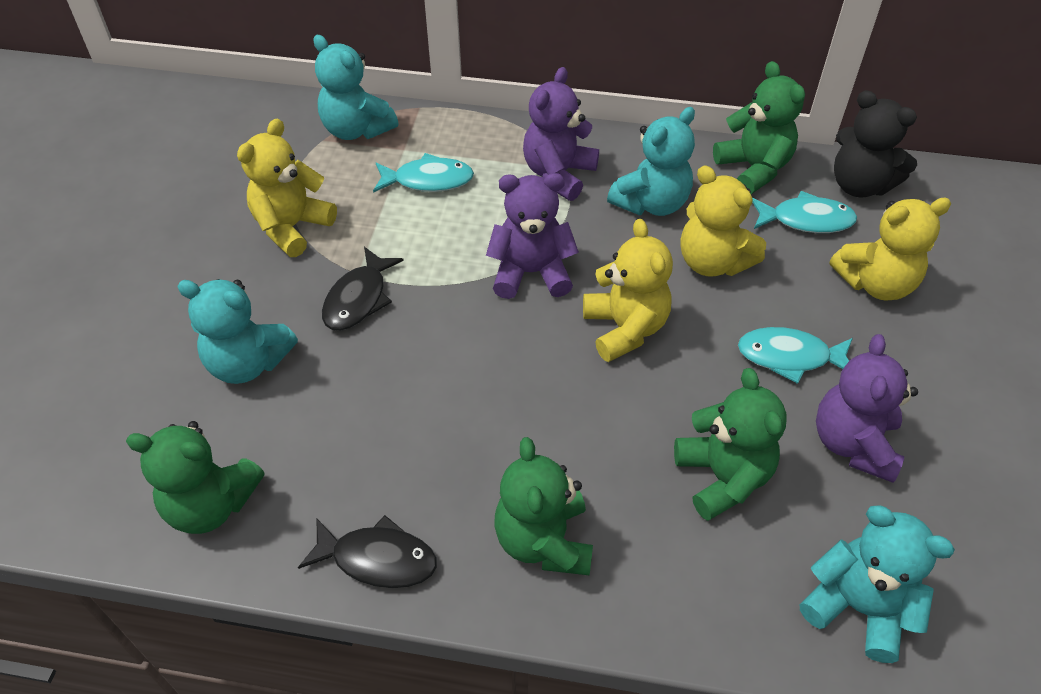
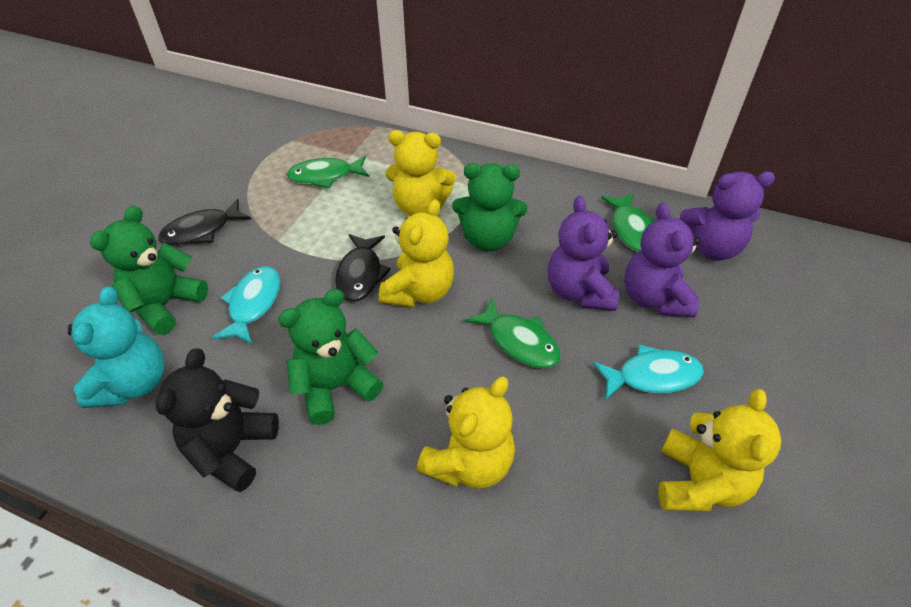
green fish: 0 -> 3
green teddy bear: 4 -> 3
turquoise fish: 3 -> 2
turquoise teddy bear: 4 -> 1

